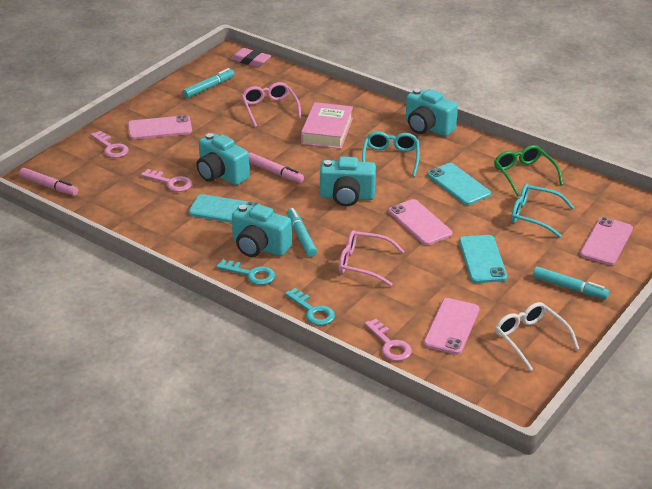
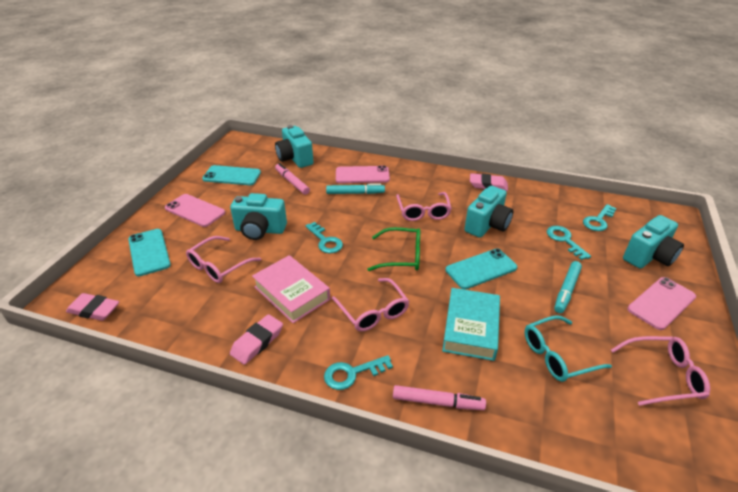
pink eraser: 1 -> 3
pink glasses: 2 -> 4
pink key: 3 -> 0
pink phone: 4 -> 3
turquoise book: 0 -> 1
turquoise glasses: 2 -> 1
turquoise key: 2 -> 4
turquoise marker: 3 -> 2
white glasses: 1 -> 0

